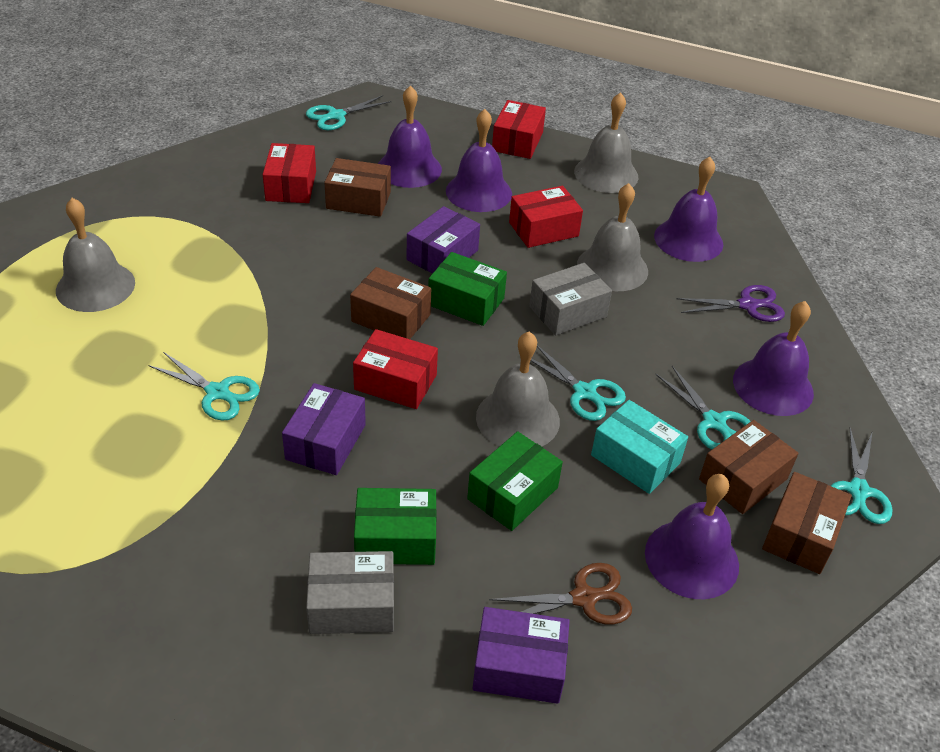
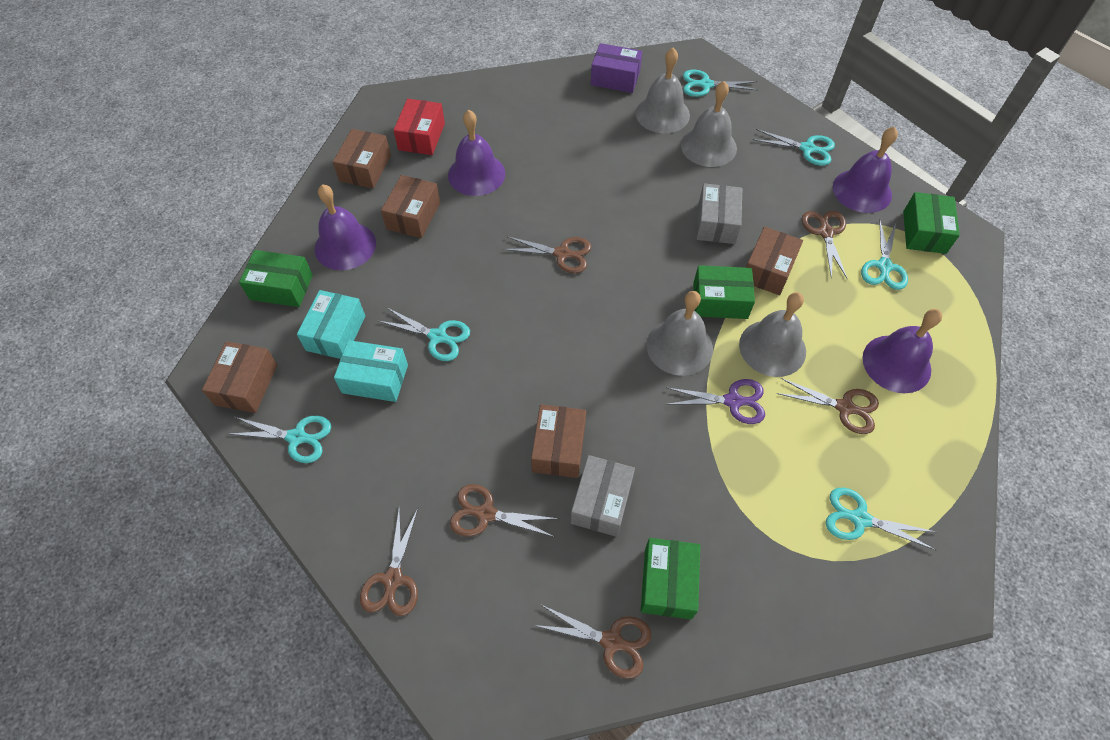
brown box: 4 -> 5
brown scissors: 1 -> 6
green box: 3 -> 4
purple bell: 5 -> 4
purple box: 3 -> 1
red box: 4 -> 1
turquoise box: 1 -> 2
turquoise scissors: 5 -> 6

